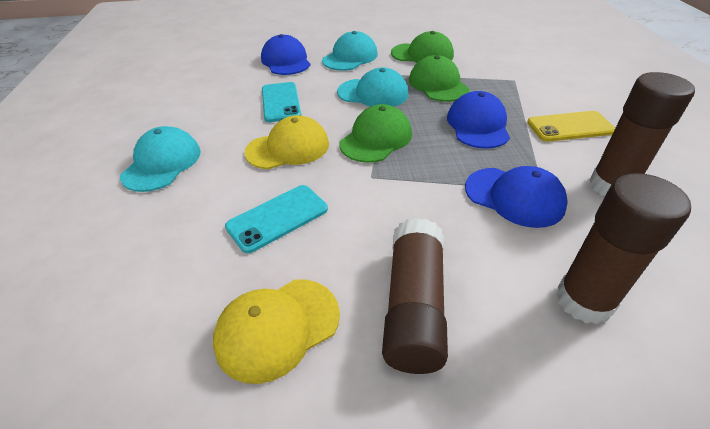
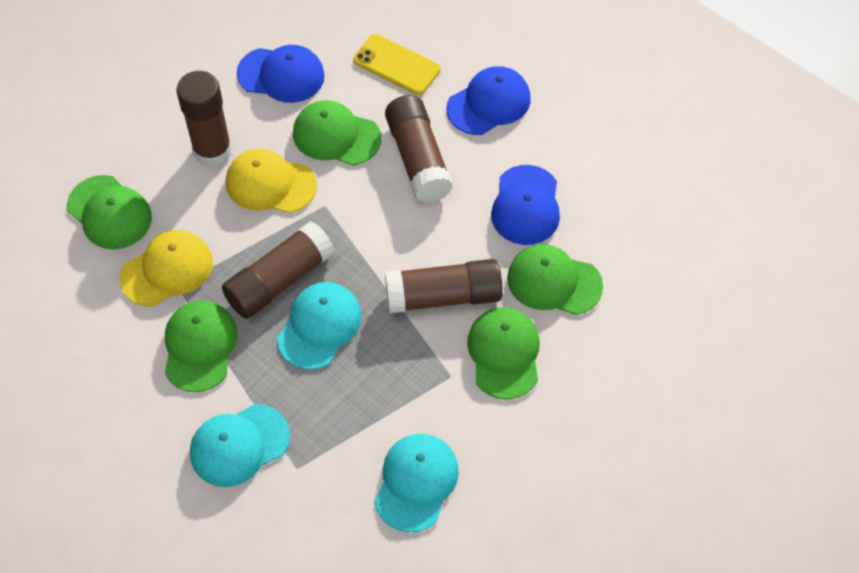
brown glue stick: 3 -> 4
green cap: 3 -> 5
turquoise phone: 2 -> 0

